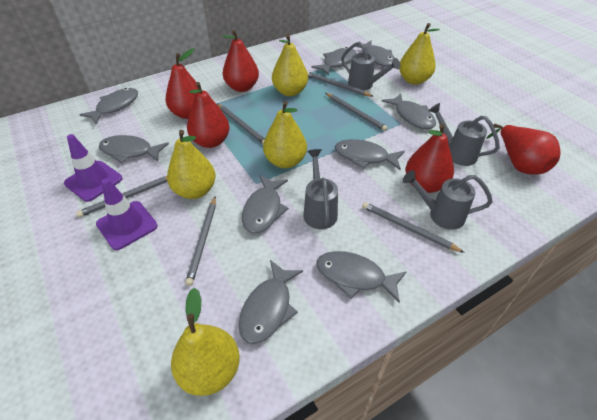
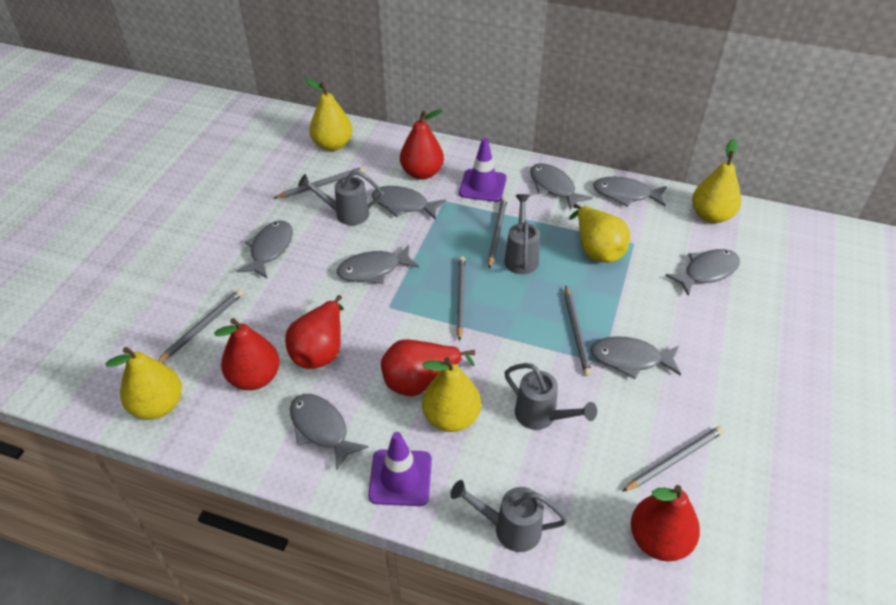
grey fish: 9 -> 8

